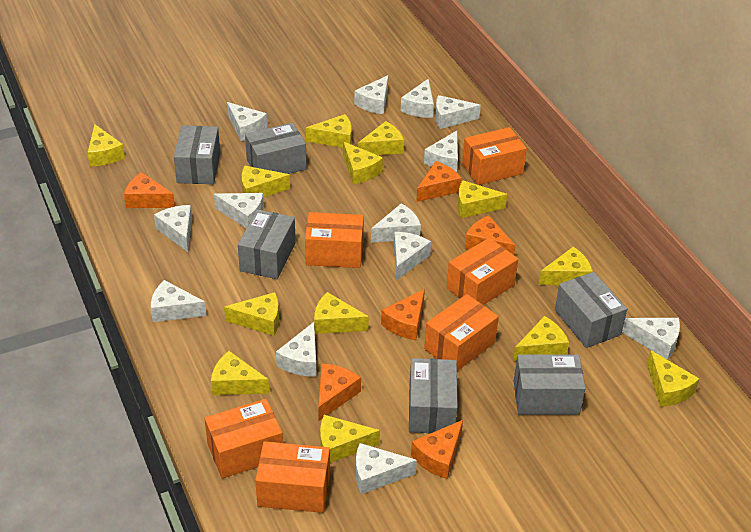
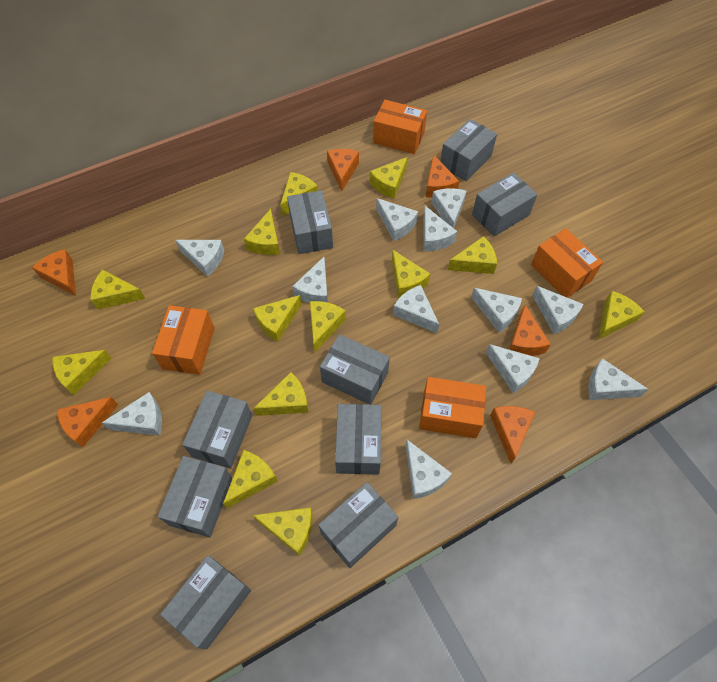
grey box: 6 -> 9
orange box: 6 -> 4
white cheese: 13 -> 12

